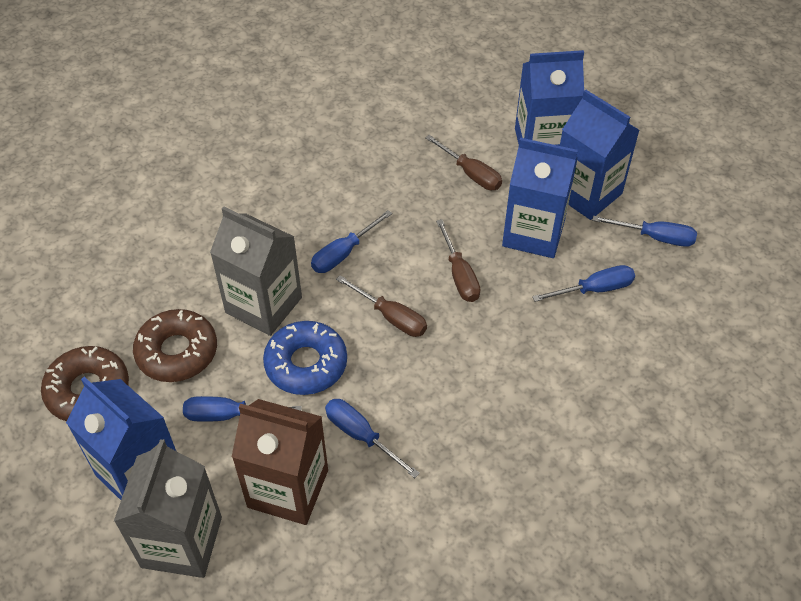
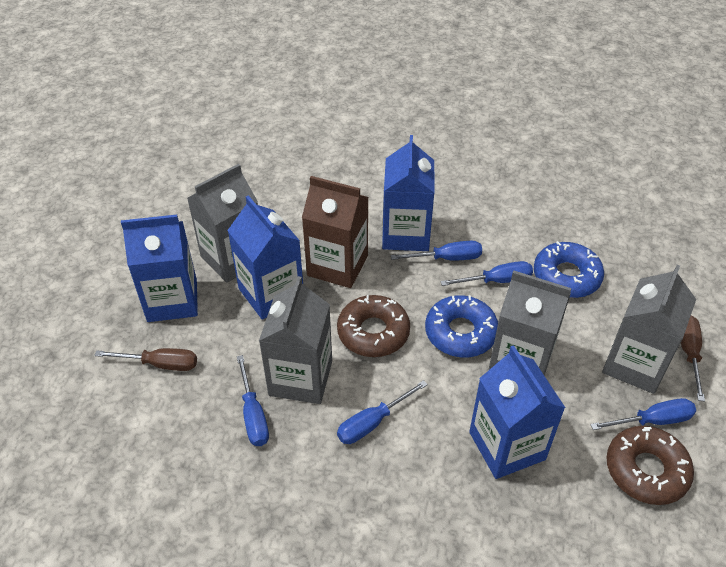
blue donut: 1 -> 2
brown screwdriver: 3 -> 2
grey carton: 2 -> 4

